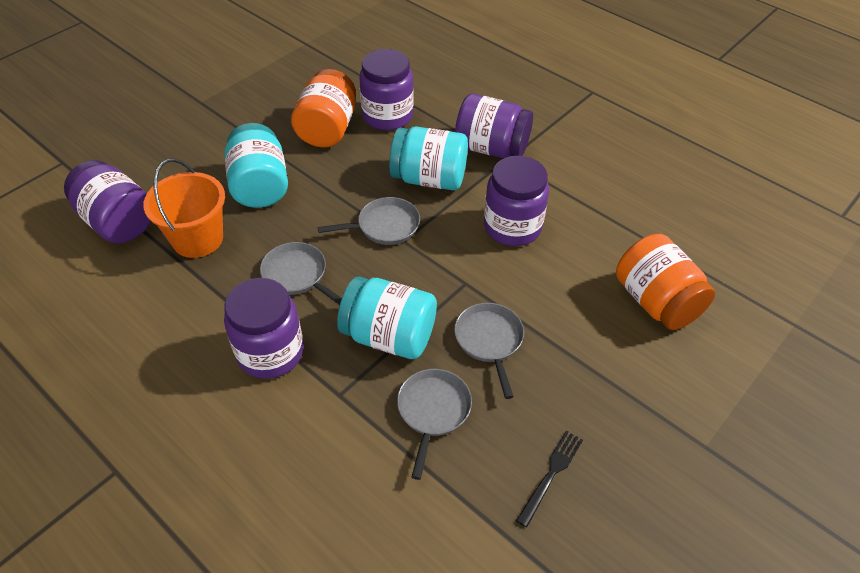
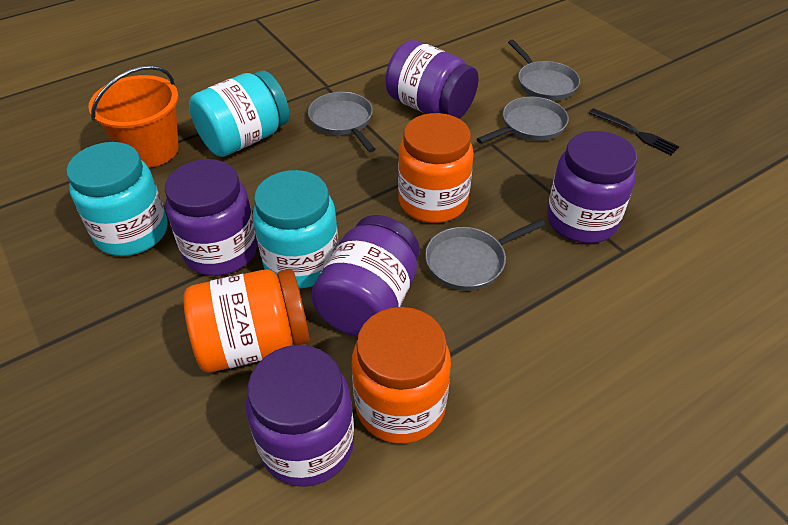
orange jar: 2 -> 3

